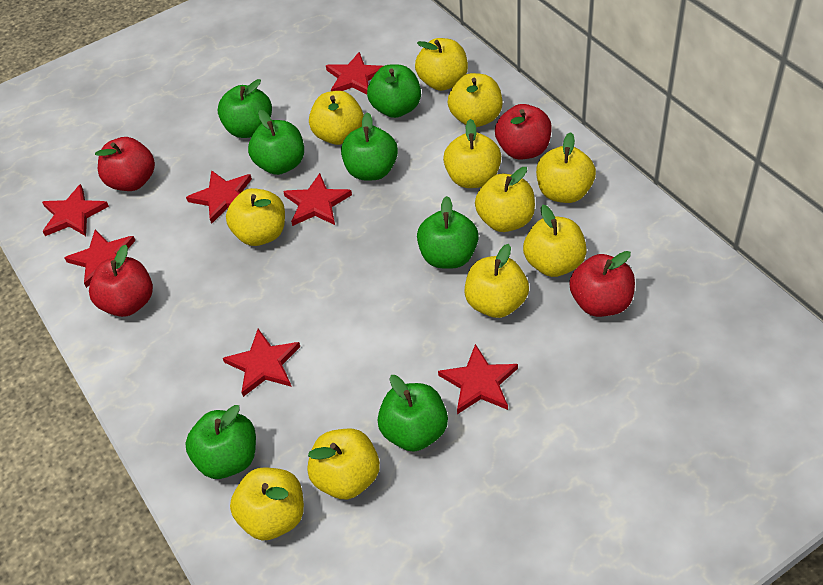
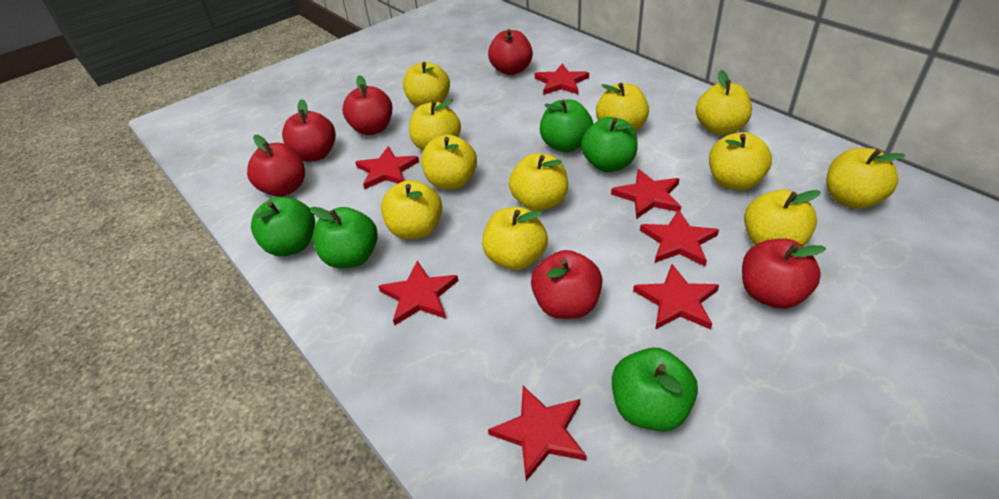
green apple: 7 -> 5
red apple: 4 -> 6

